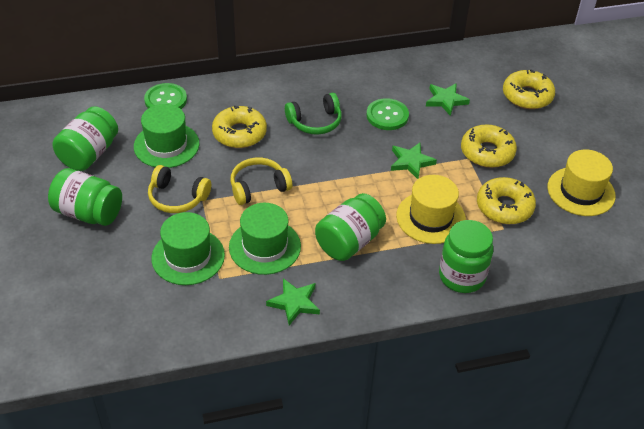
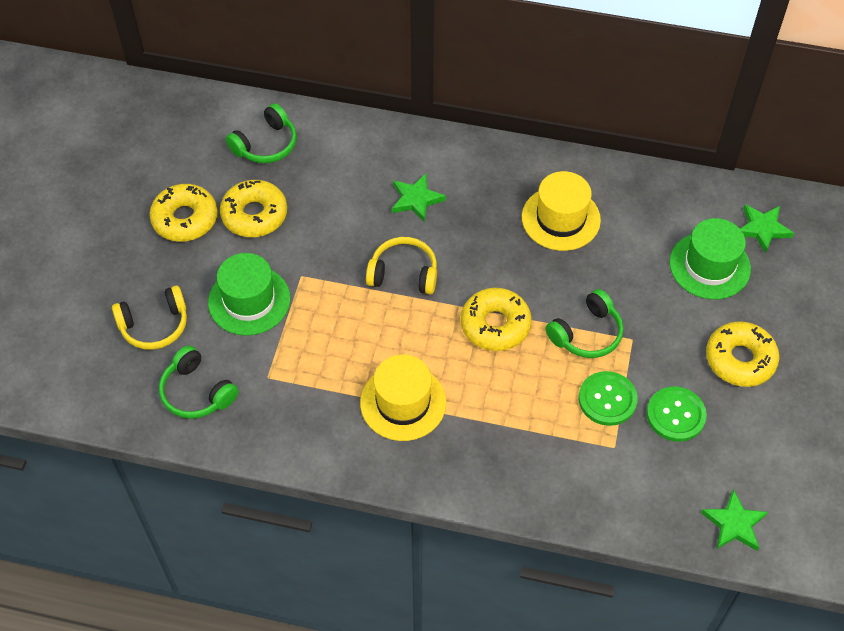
green hat: 3 -> 2
green headphones: 1 -> 3
green jar: 4 -> 0

